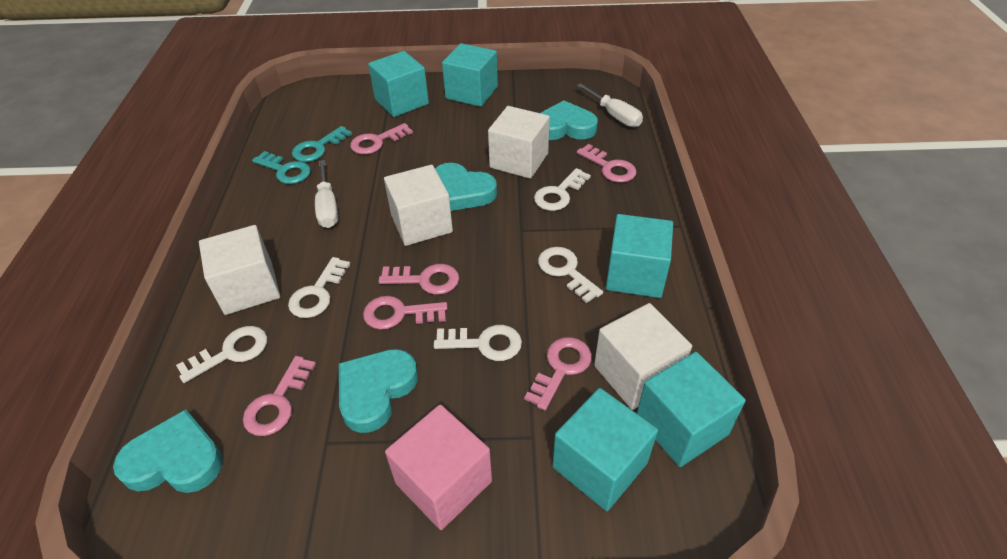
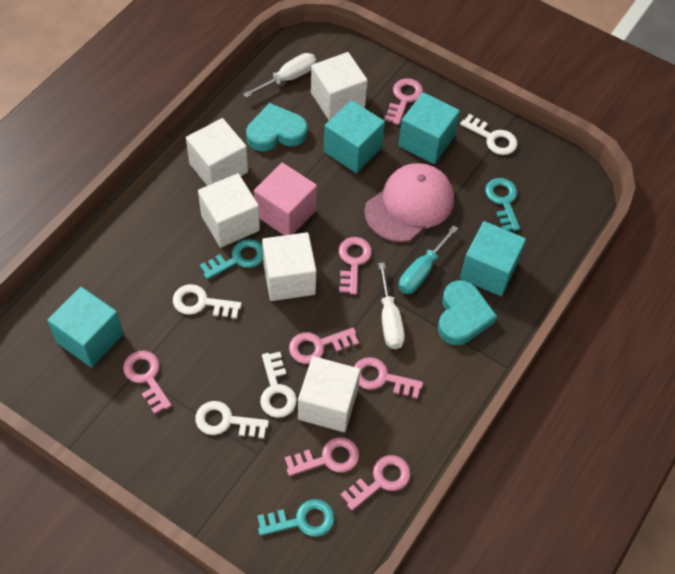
pink cap: 0 -> 1
pink key: 6 -> 7
turquoise cube: 5 -> 4
turquoise heart: 4 -> 2
turquoise key: 2 -> 3
turquoise screwdriver: 0 -> 1
white cube: 4 -> 5
white key: 5 -> 4

